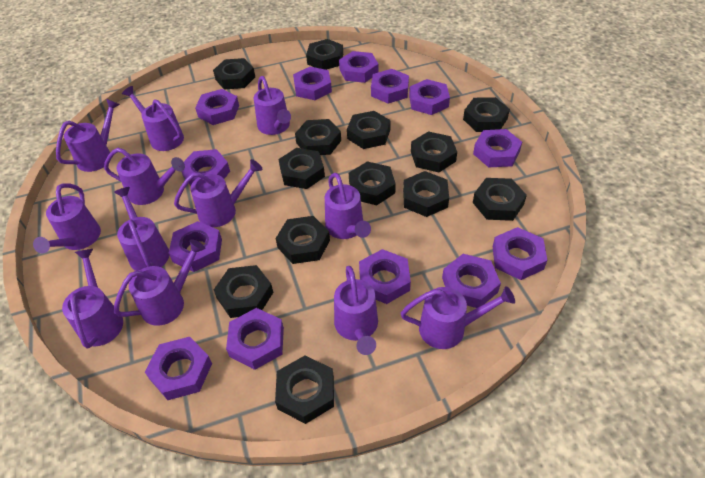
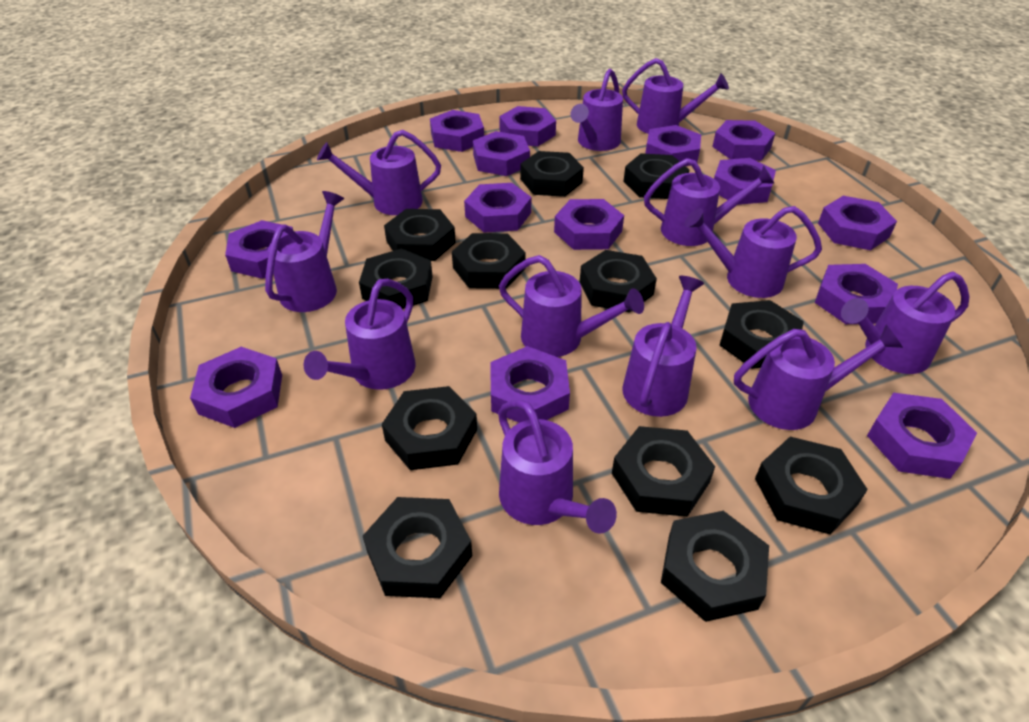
black nut: 13 -> 12
purple nut: 13 -> 14

